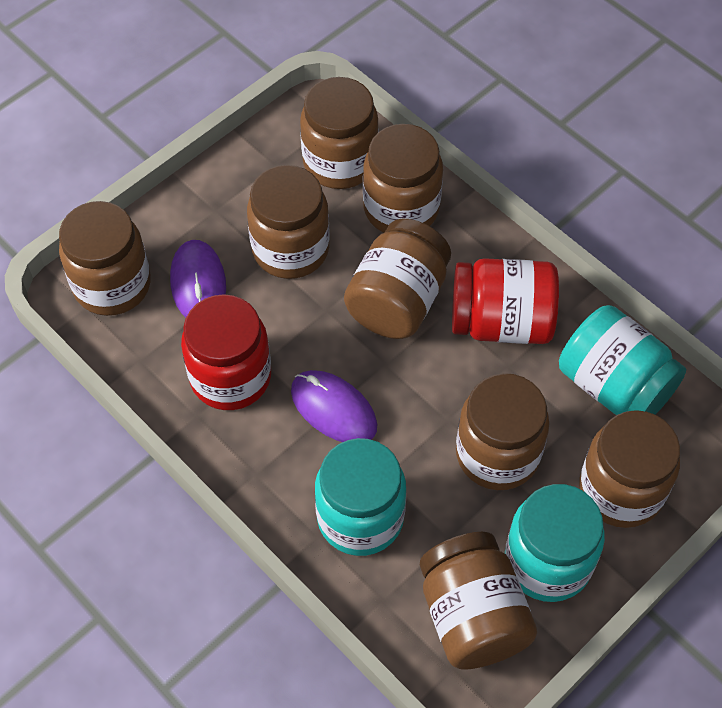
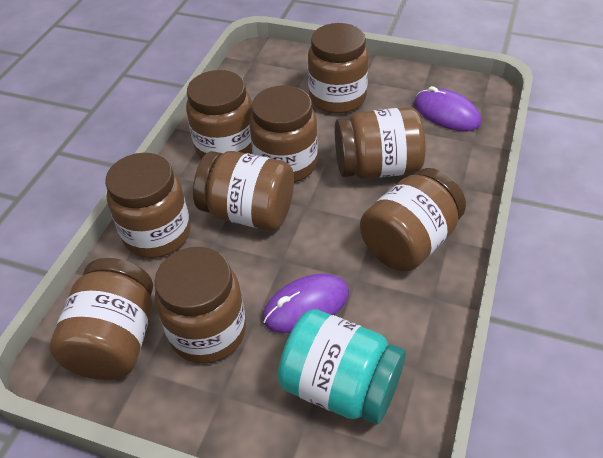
brown jar: 8 -> 9
red jar: 2 -> 0
turquoise jar: 3 -> 1

